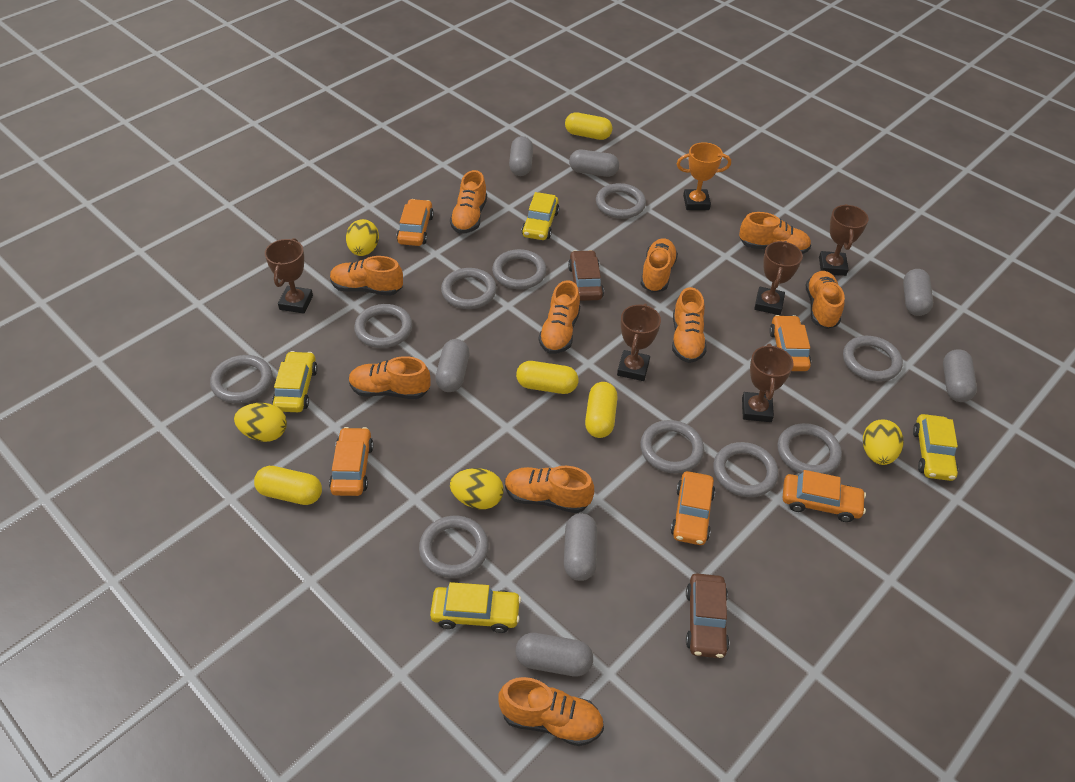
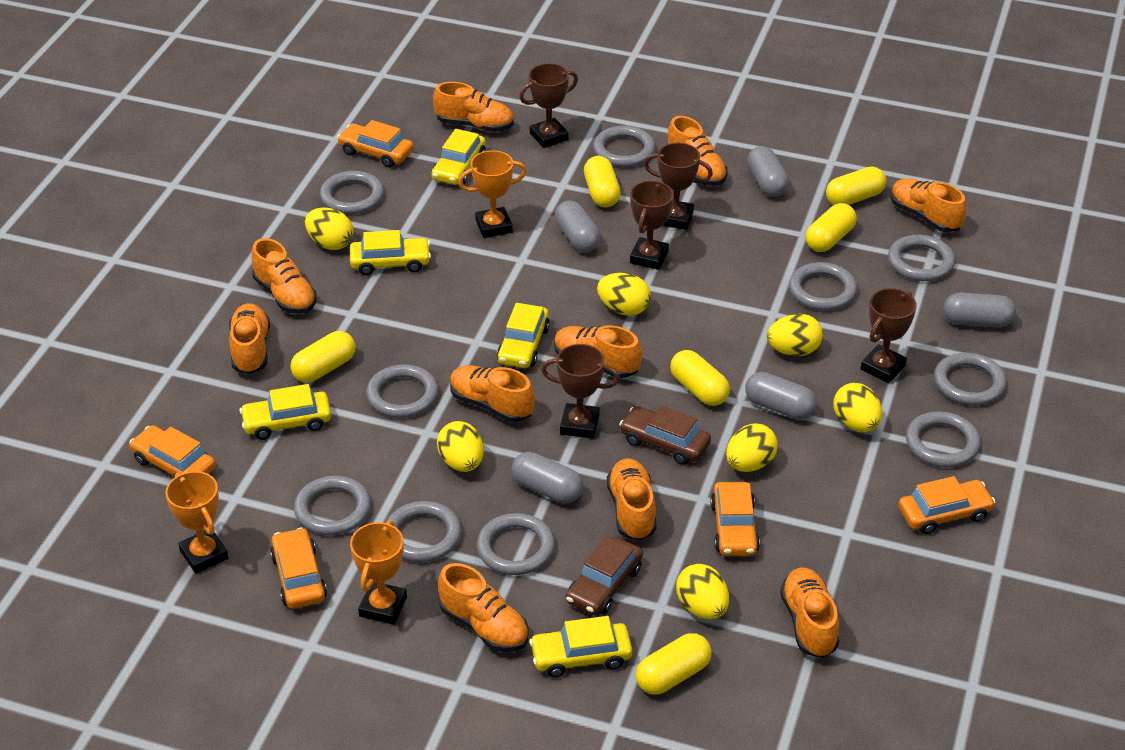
grey capsule: 7 -> 5
orange trophy: 1 -> 3
yellow capsule: 4 -> 6
yellow car: 4 -> 5
yellow egg: 4 -> 7

